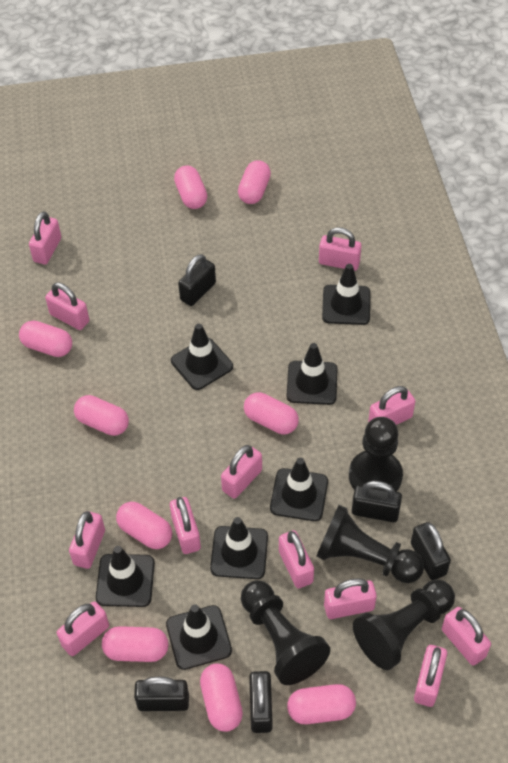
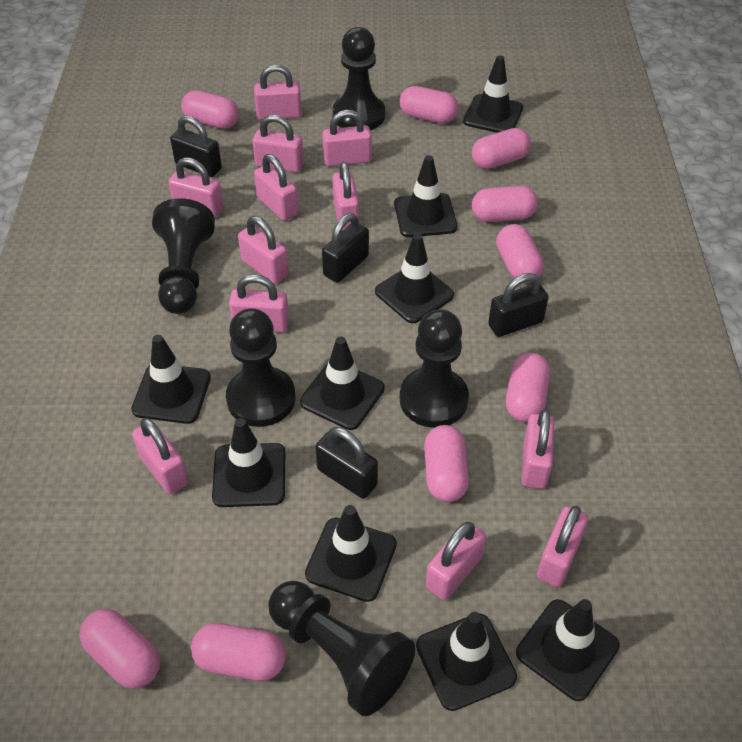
black padlock: 5 -> 4
black pawn: 4 -> 5
black traffic cone: 7 -> 9

